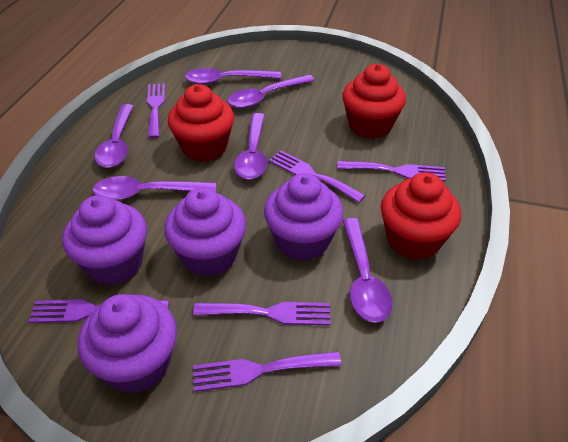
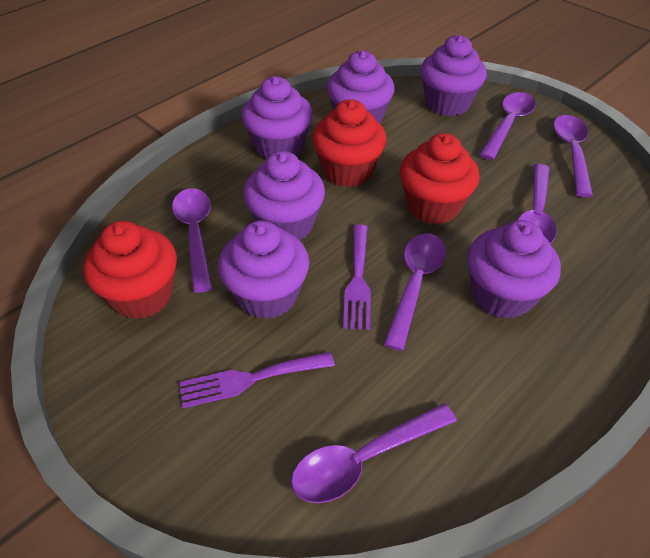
purple cupcake: 4 -> 6
purple fork: 6 -> 2

